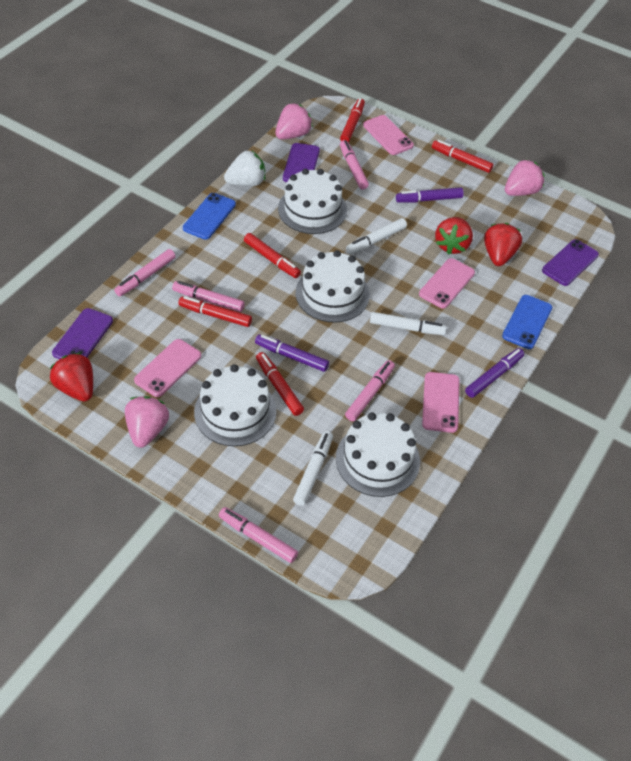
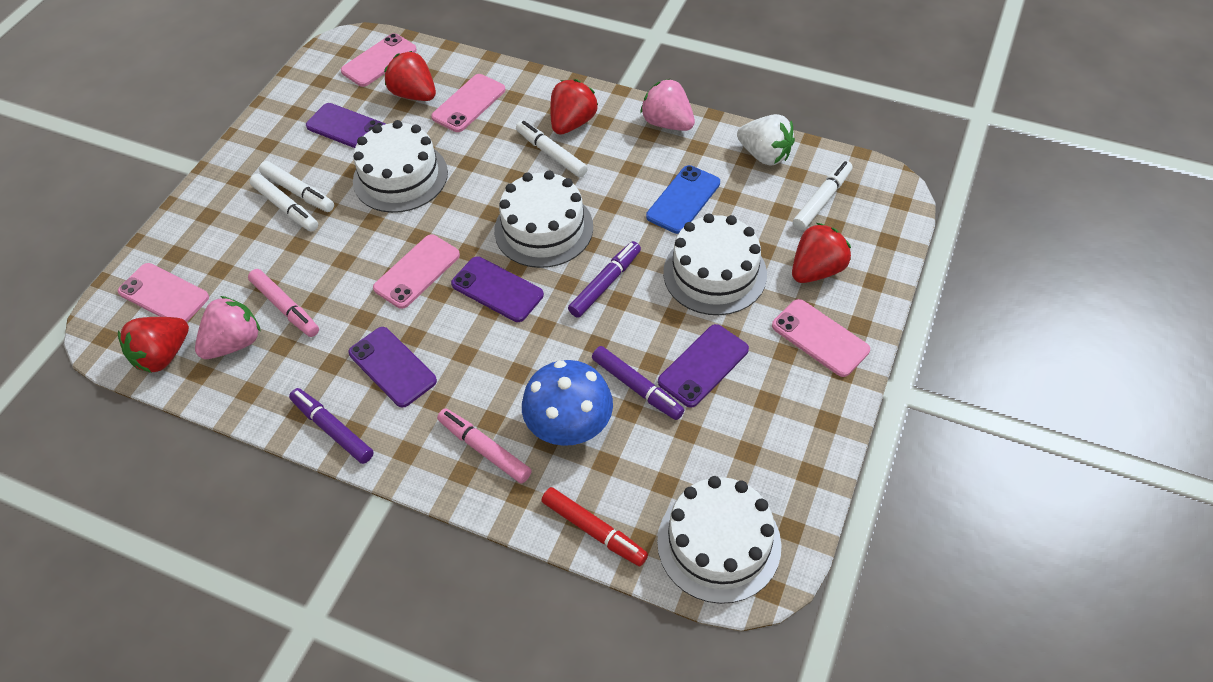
blue mushroom: 0 -> 1
blue phone: 2 -> 1
pink marker: 5 -> 2
pink phone: 4 -> 5
pink strawberry: 3 -> 2
purple phone: 3 -> 4
red marker: 5 -> 1
red strawberry: 3 -> 4
white marker: 3 -> 4

